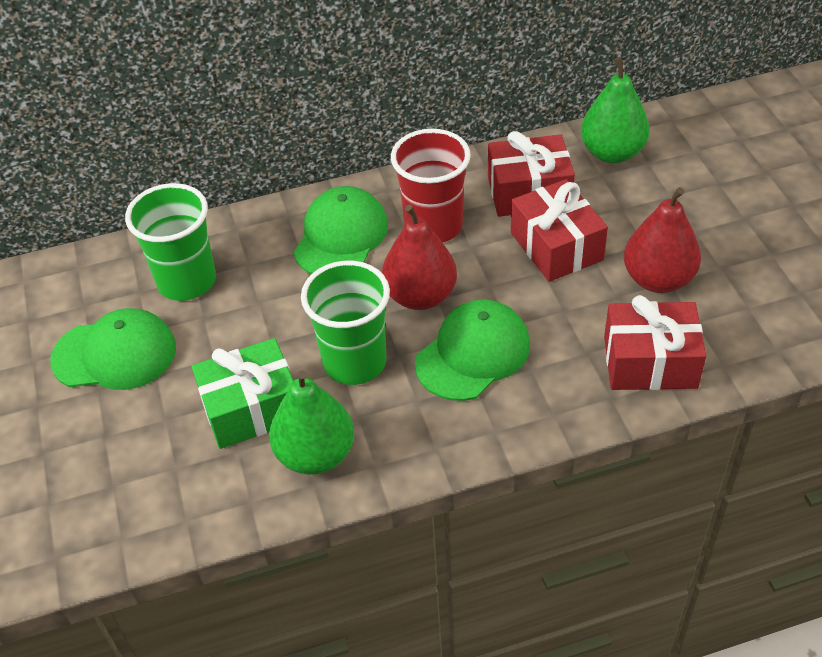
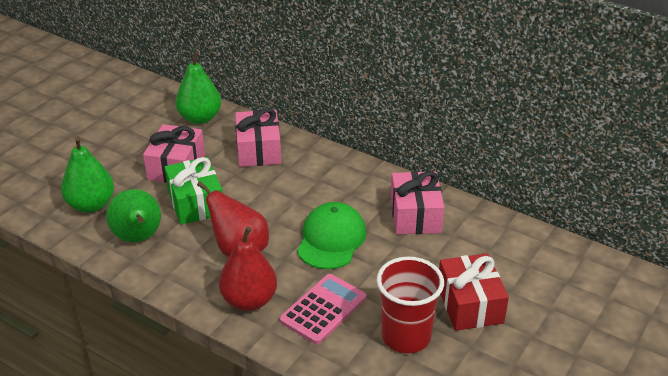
green cap: 3 -> 1
green cup: 2 -> 0
green pear: 2 -> 3
pink calculator: 0 -> 1
pink gift: 0 -> 3
red gift: 3 -> 1

